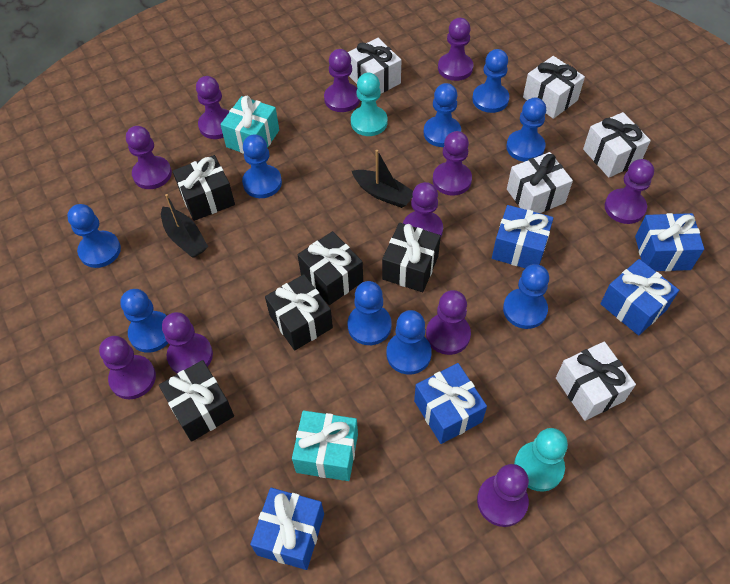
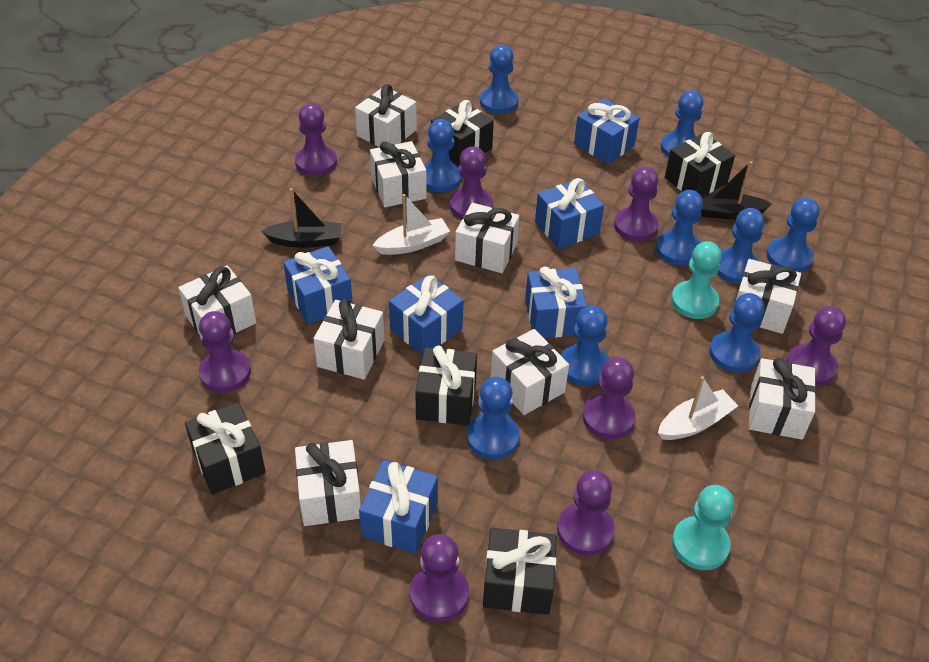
blue gift: 5 -> 6
purple pawn: 11 -> 8
turquoise gift: 2 -> 0
white boat: 0 -> 2
white gift: 5 -> 9

